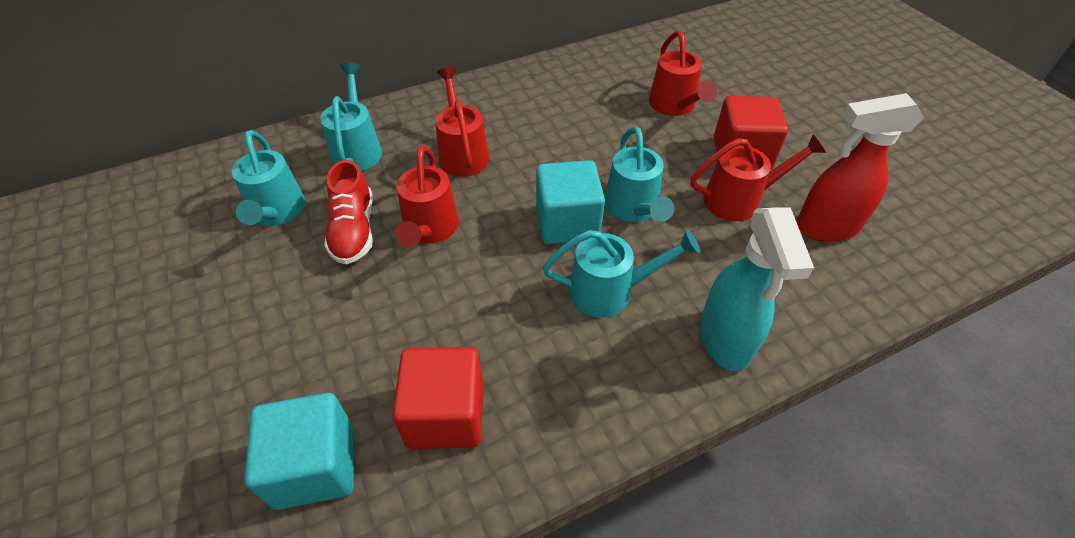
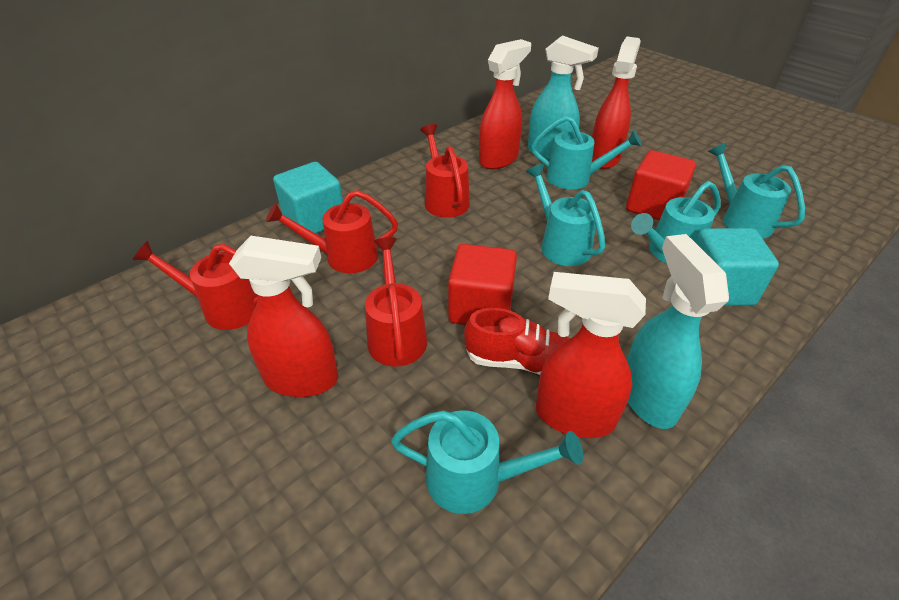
red spray bottle: 1 -> 4
turquoise spray bottle: 1 -> 2
turquoise watering can: 4 -> 5

